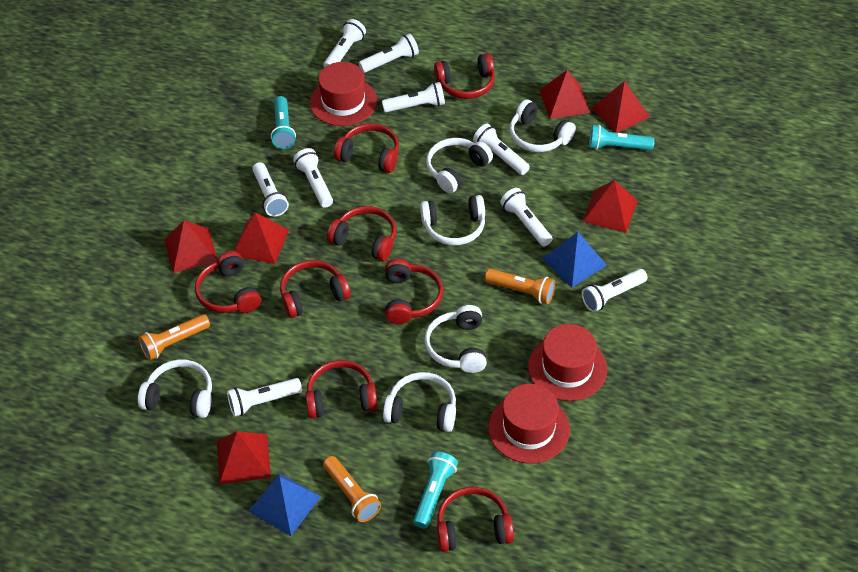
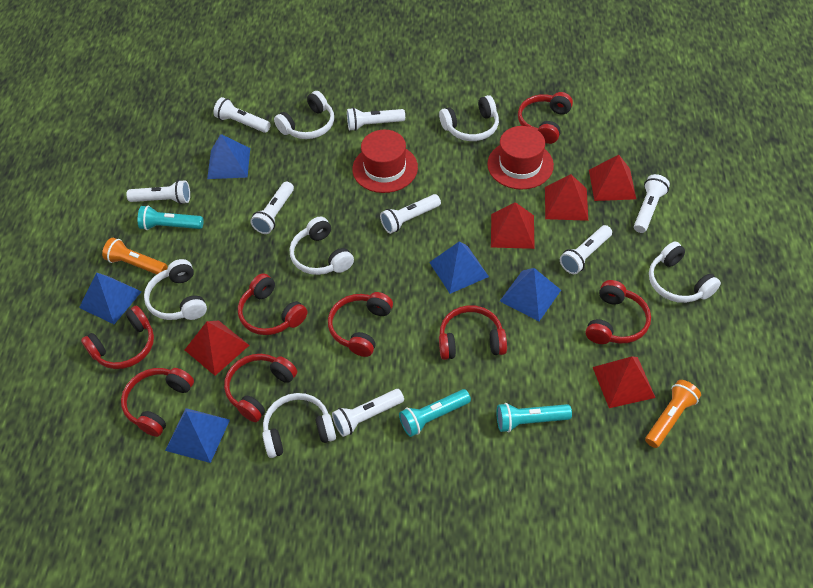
blue pyramid: 2 -> 5
orange flashlight: 3 -> 2
red hat: 3 -> 2
red pyramid: 6 -> 5
white flashlight: 9 -> 8

